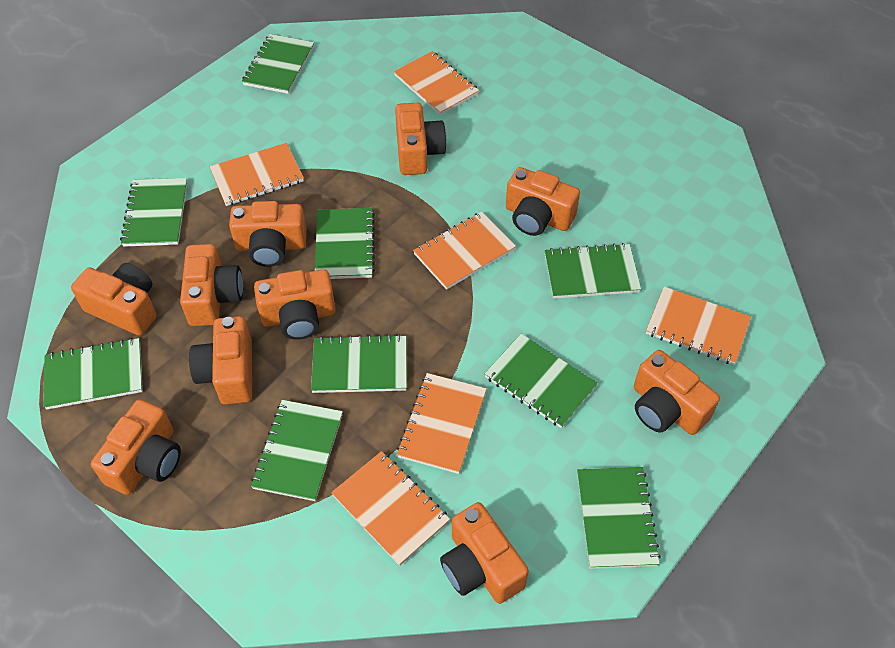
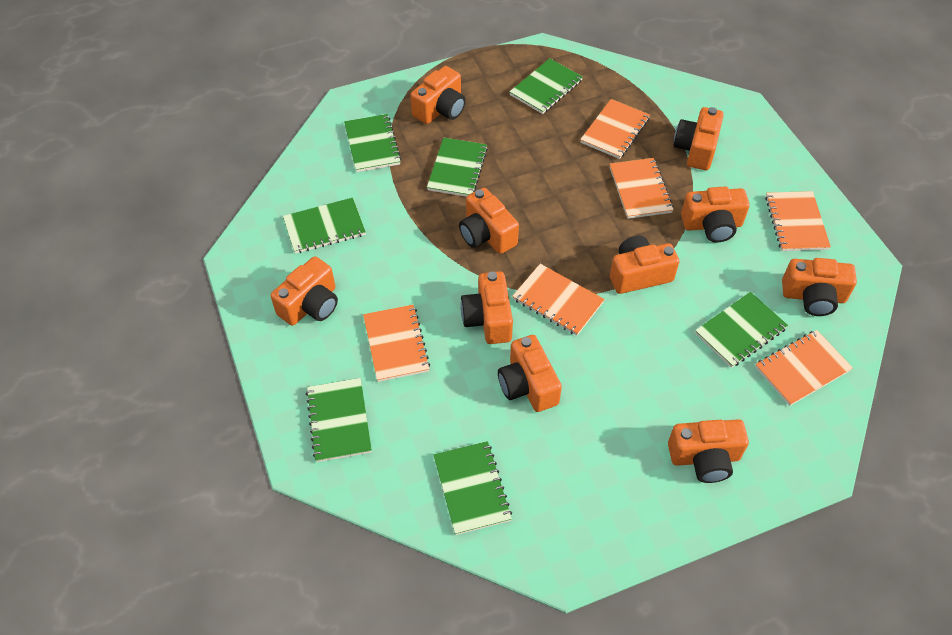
green notebook: 9 -> 7

